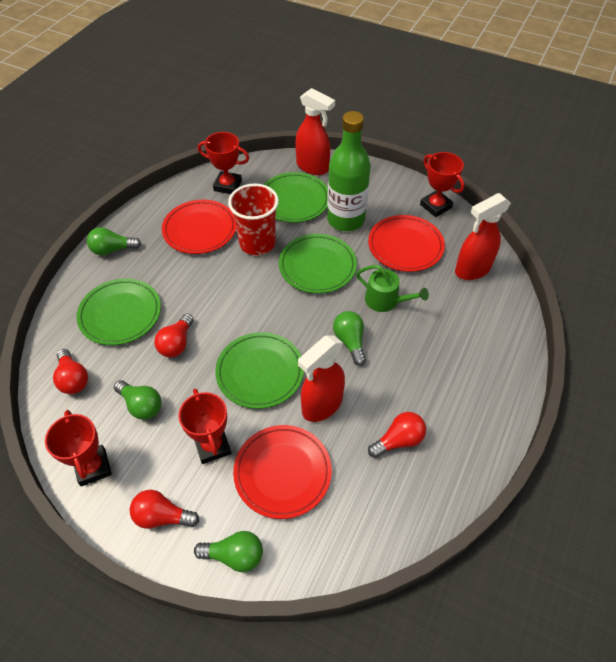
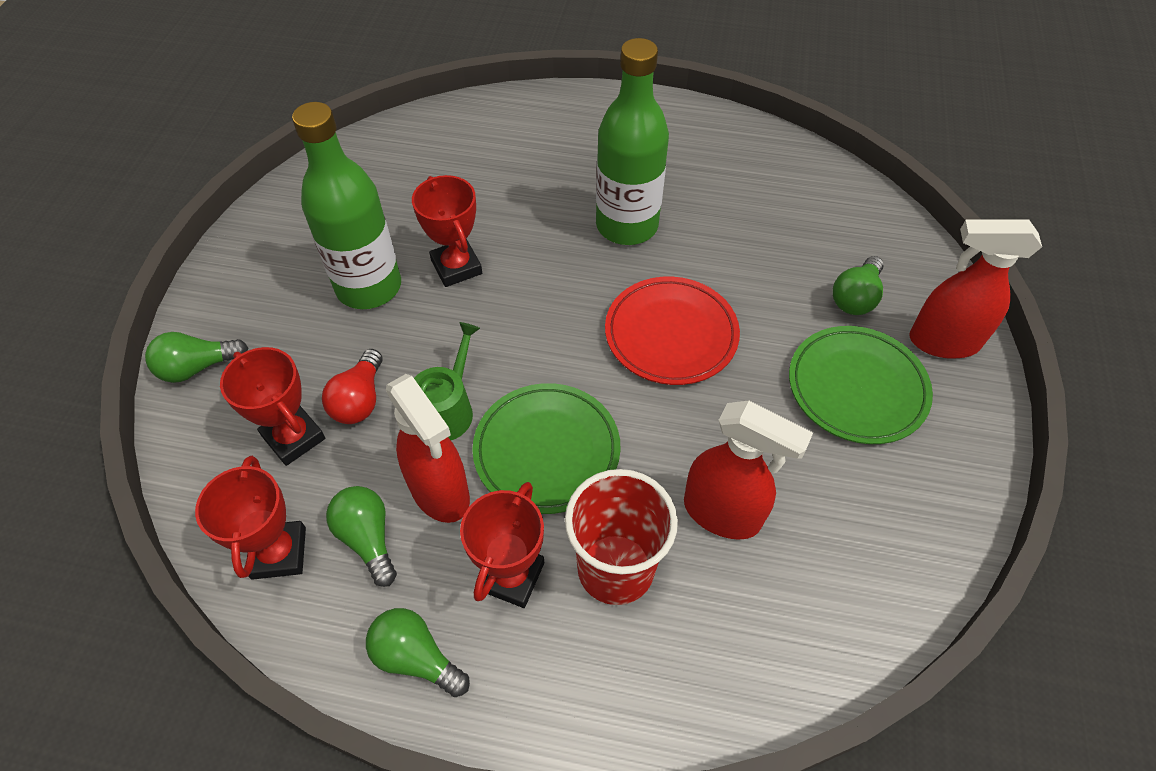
green bottle: 1 -> 2
green plate: 4 -> 2
red light bulb: 4 -> 1
red plate: 3 -> 1

